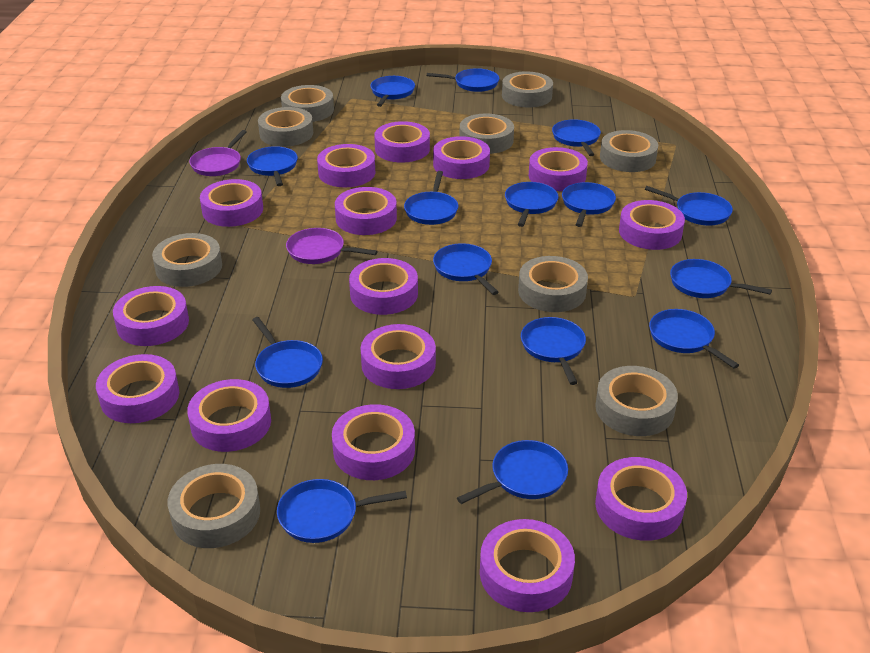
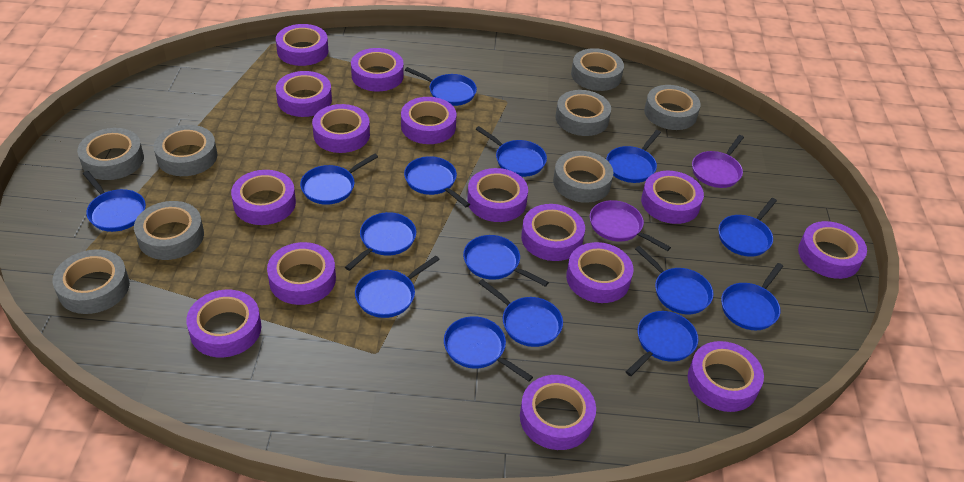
grey tape: 9 -> 8

